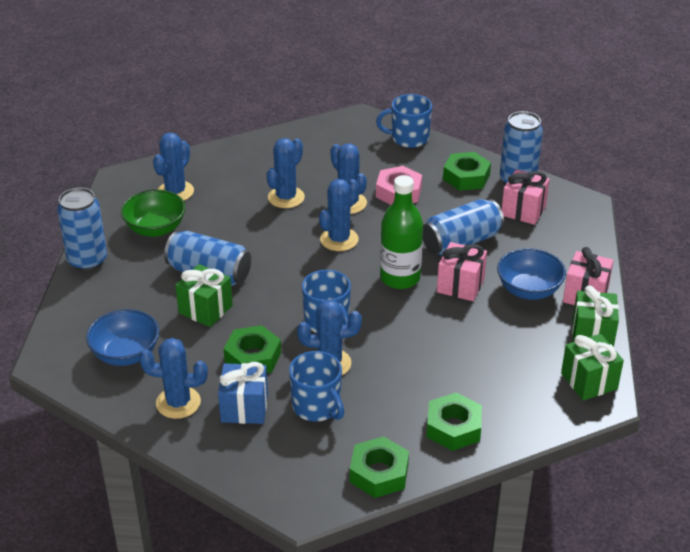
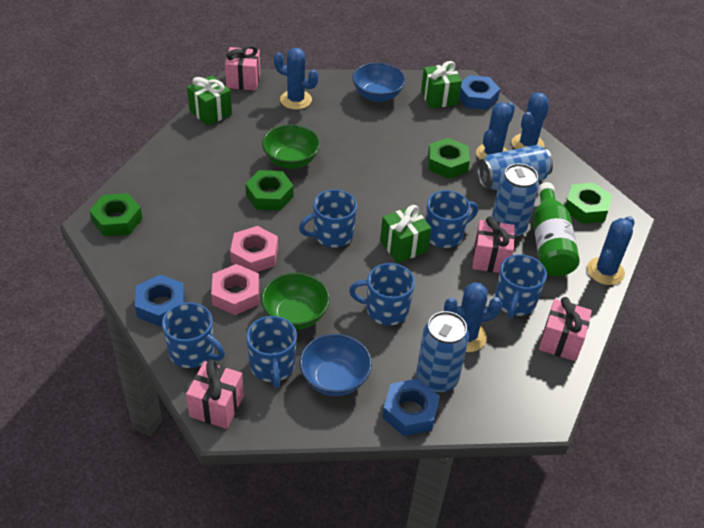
blue cactus: 6 -> 5
blue can: 4 -> 3
blue gift: 1 -> 0
blue mug: 3 -> 6
blue nut: 0 -> 3
green bowl: 1 -> 2
pink gift: 3 -> 4
pink nut: 1 -> 2

